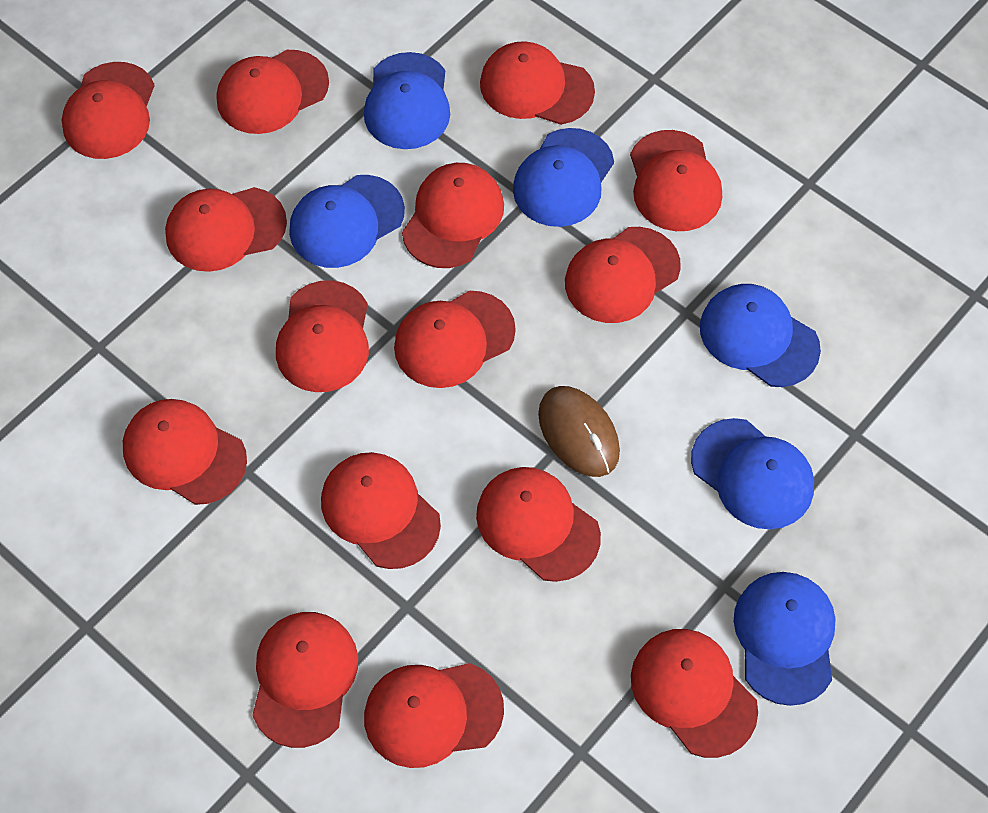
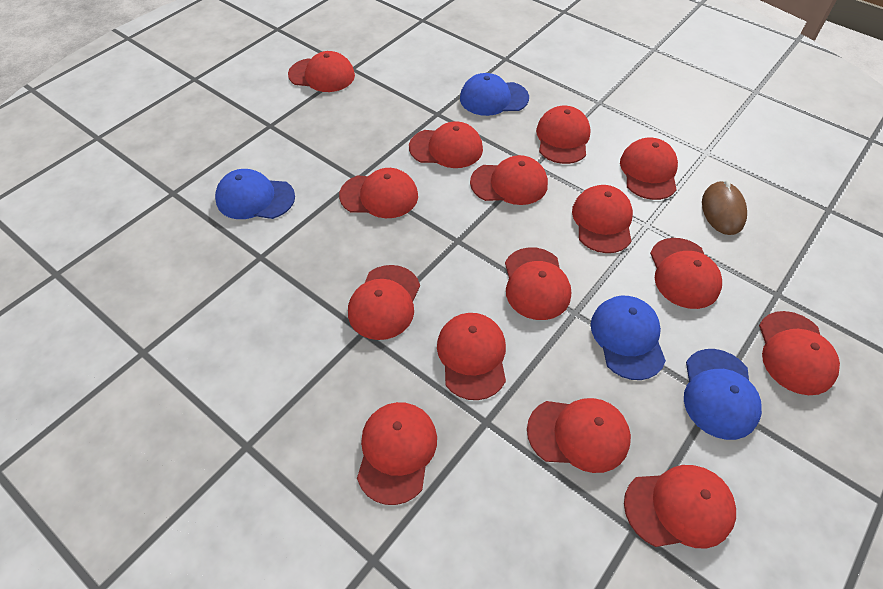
blue cap: 6 -> 4

